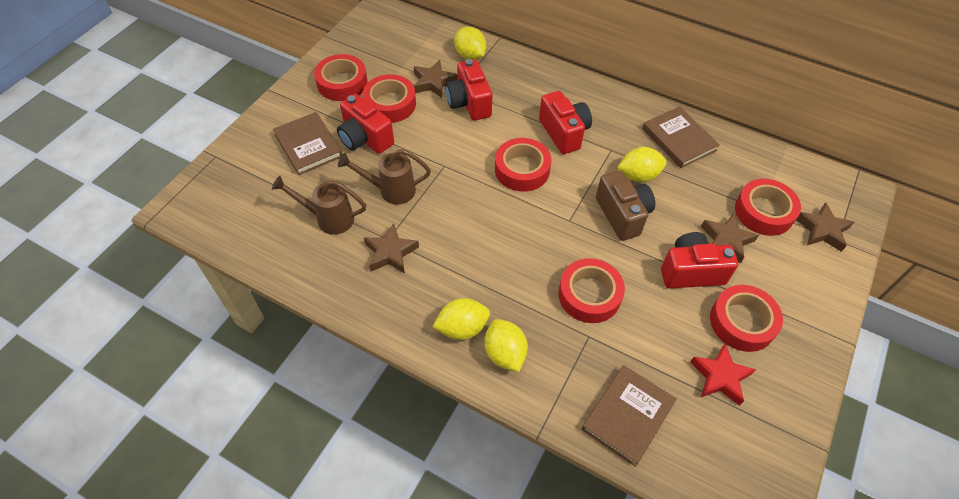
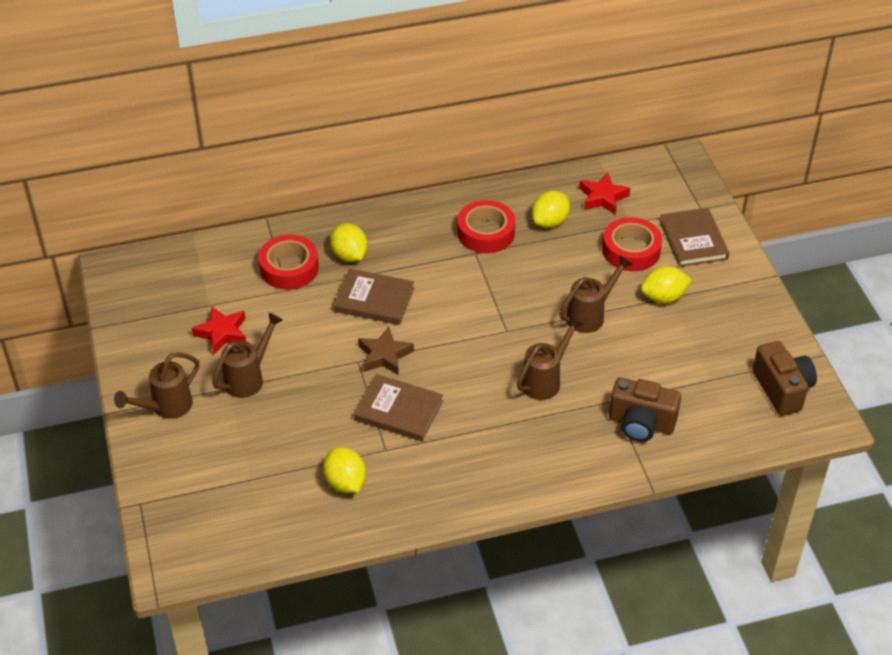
brown camera: 1 -> 2
brown star: 4 -> 1
brown watering can: 2 -> 4
red camera: 4 -> 0
red star: 1 -> 2
red tape: 6 -> 3

